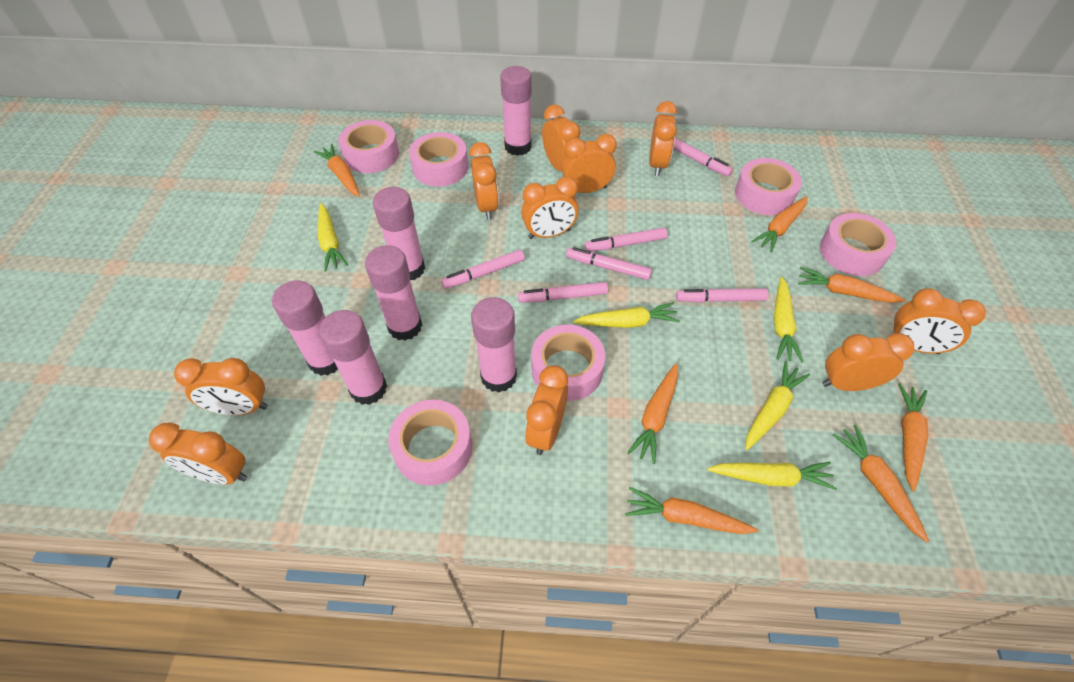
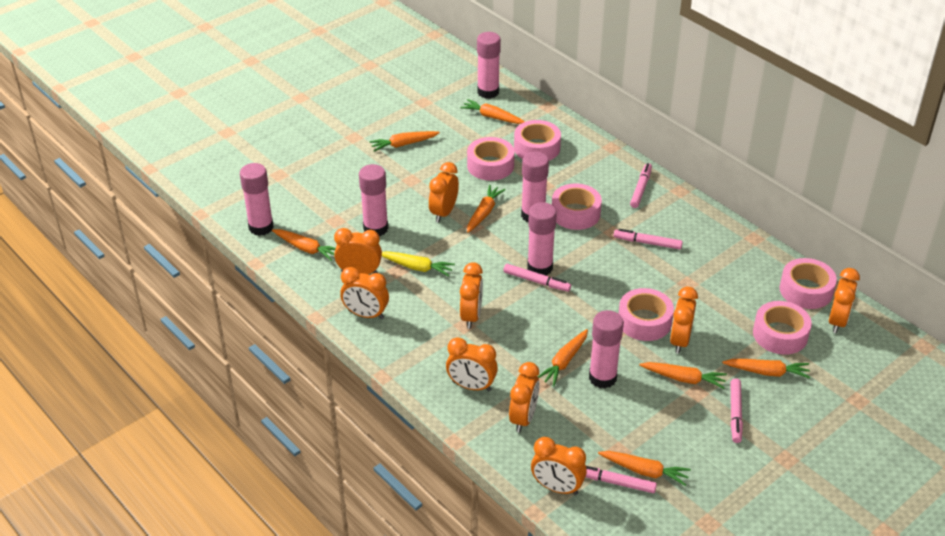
orange carrot: 7 -> 8
orange clock: 10 -> 9
pink marker: 6 -> 5
yellow carrot: 5 -> 1

